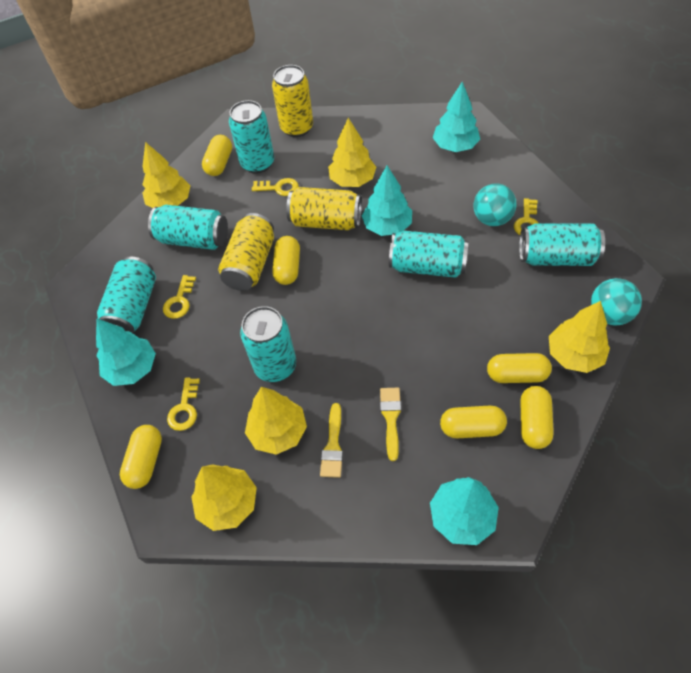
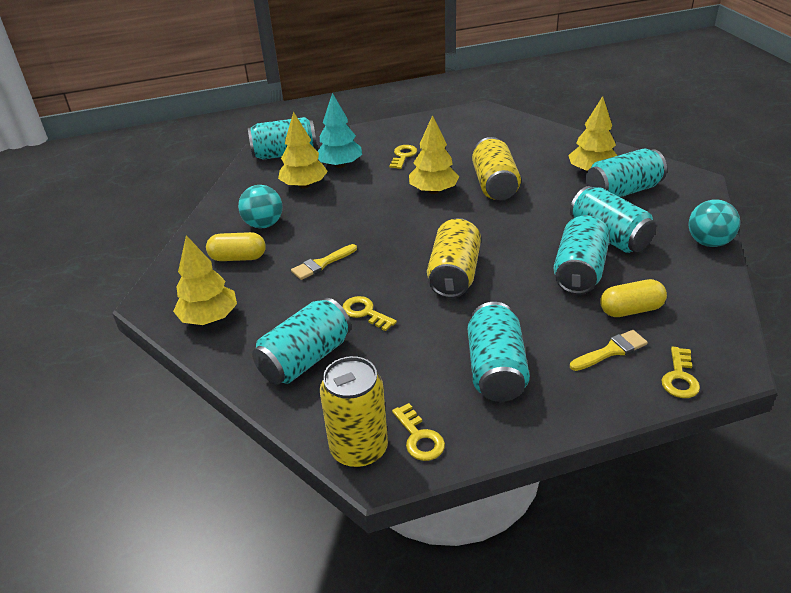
turquoise tree: 4 -> 1
yellow capsule: 6 -> 2
yellow tree: 5 -> 4

